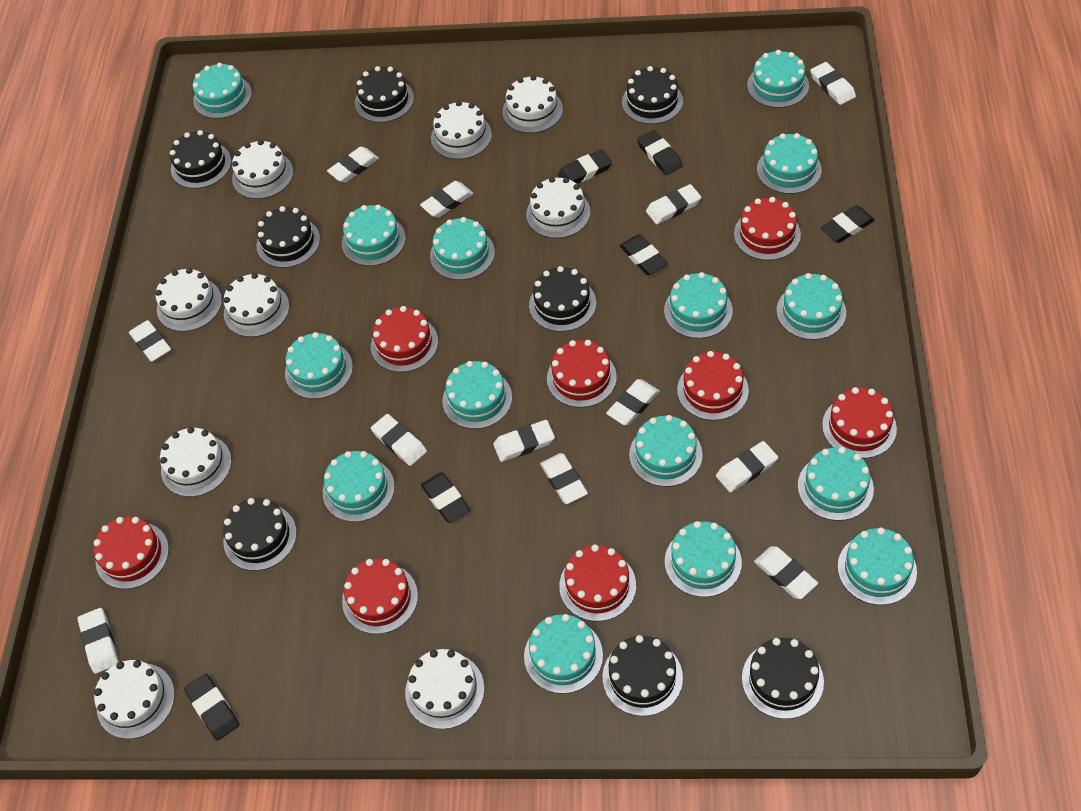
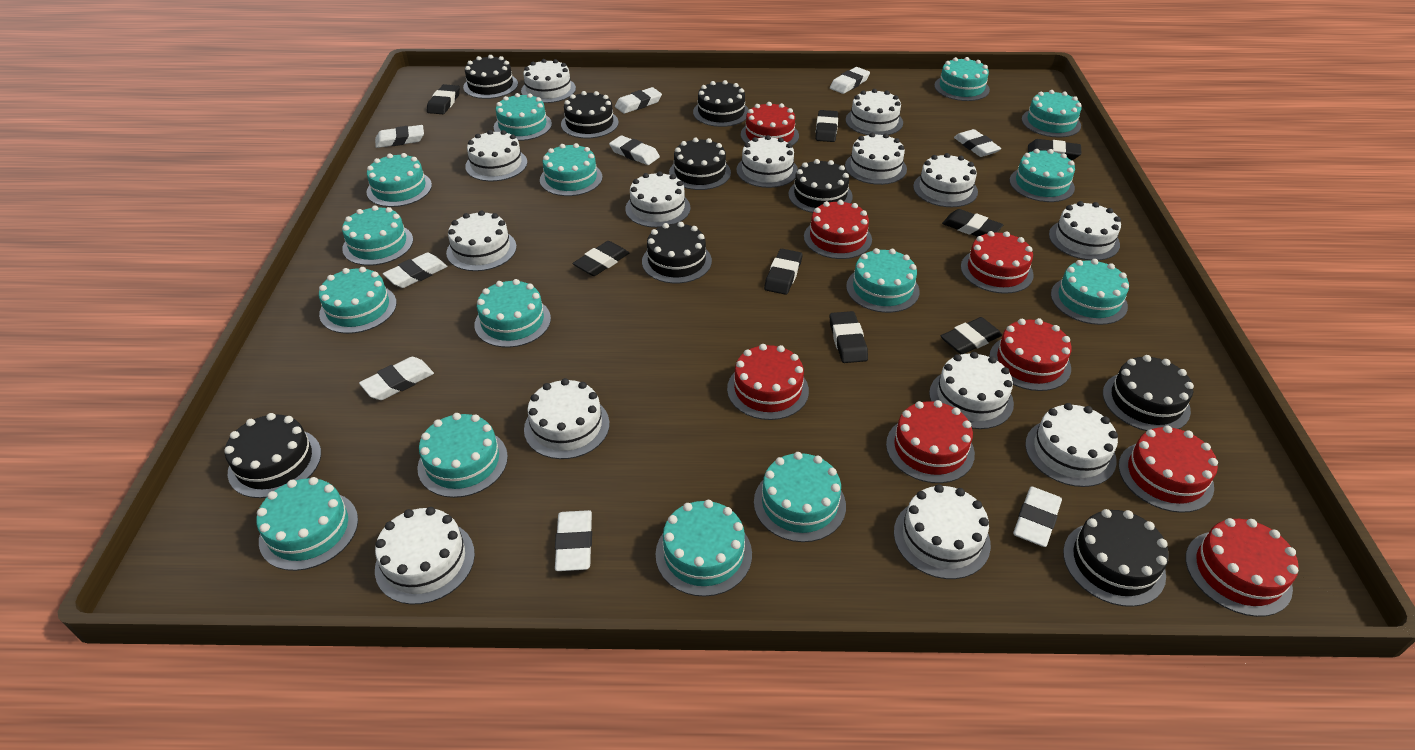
black cake: 8 -> 9
black eraser: 6 -> 8
white cake: 9 -> 14
white eraser: 12 -> 9

